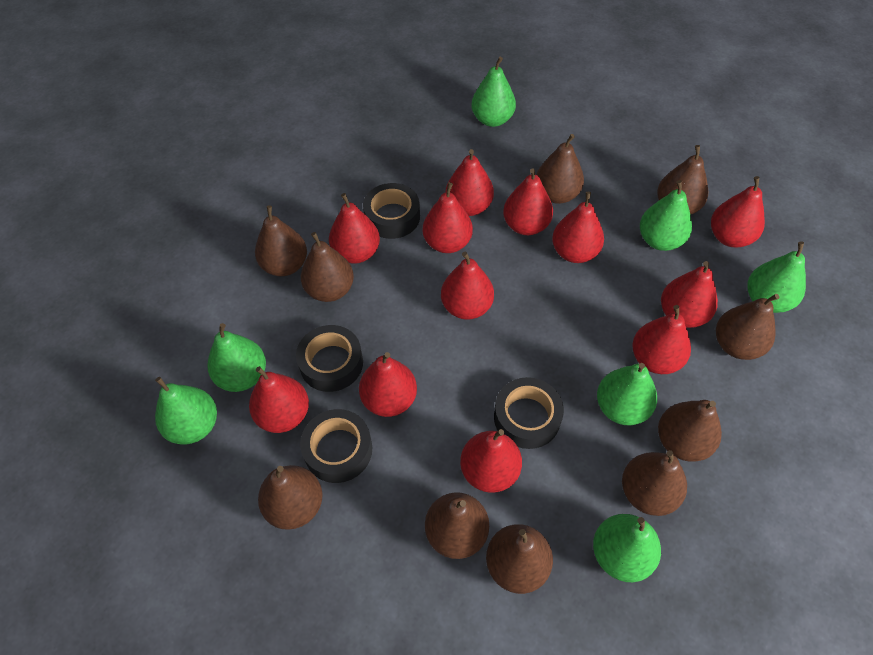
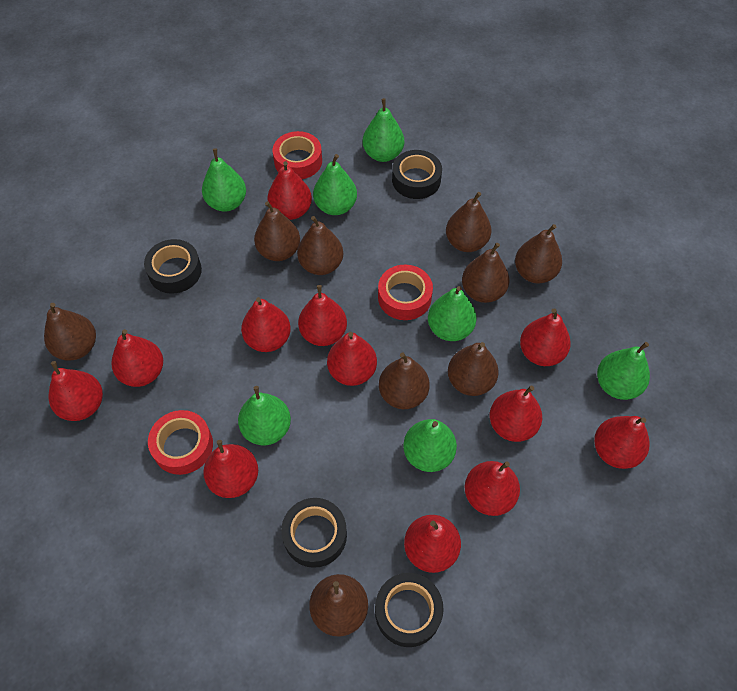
brown pear: 10 -> 9
red tape: 0 -> 3

